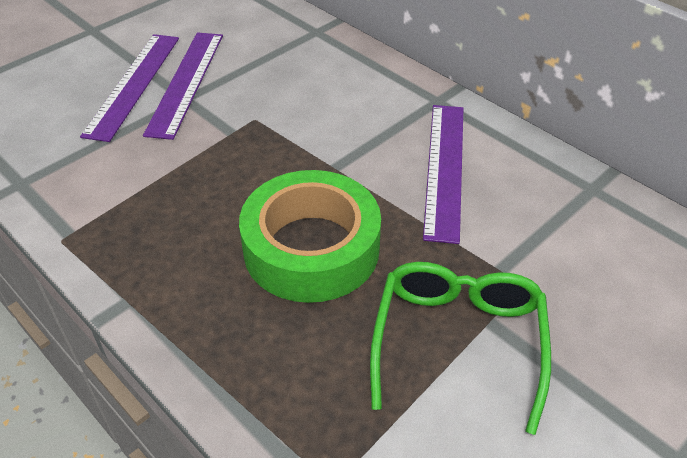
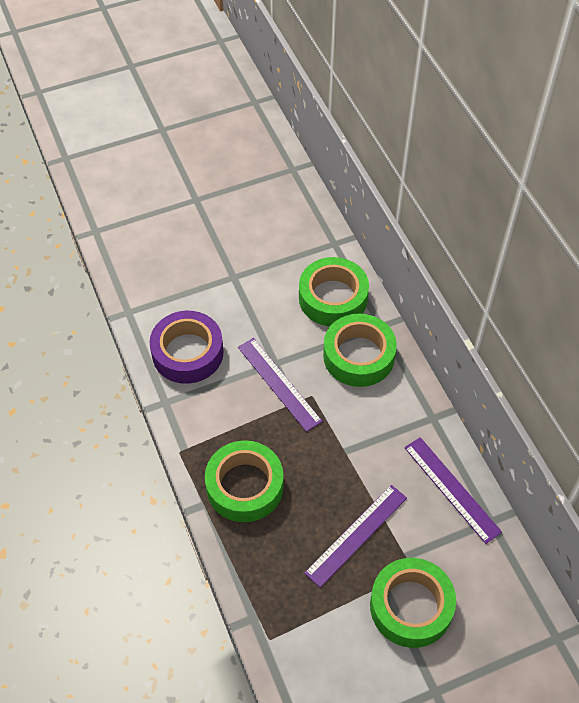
green glasses: 1 -> 0
green tape: 1 -> 4
purple tape: 0 -> 1

